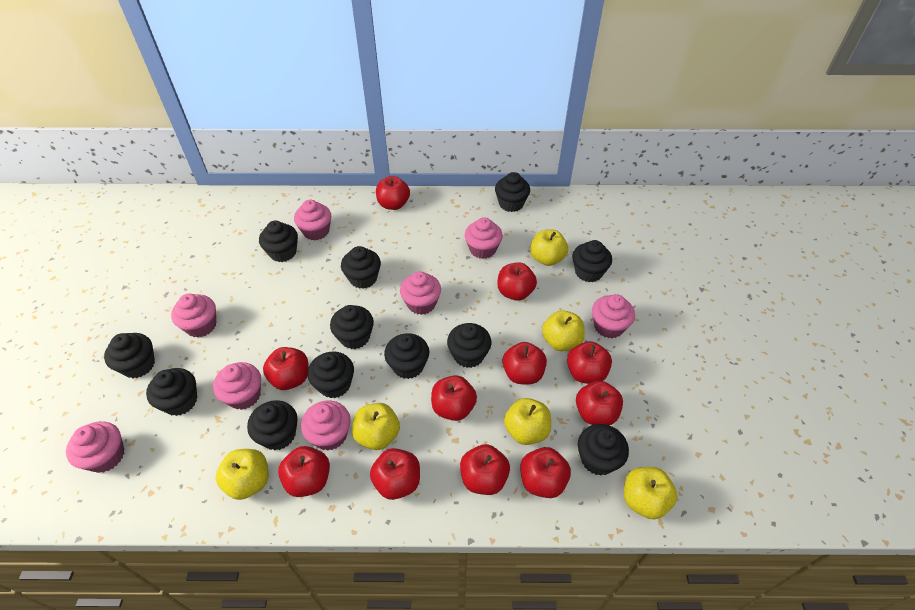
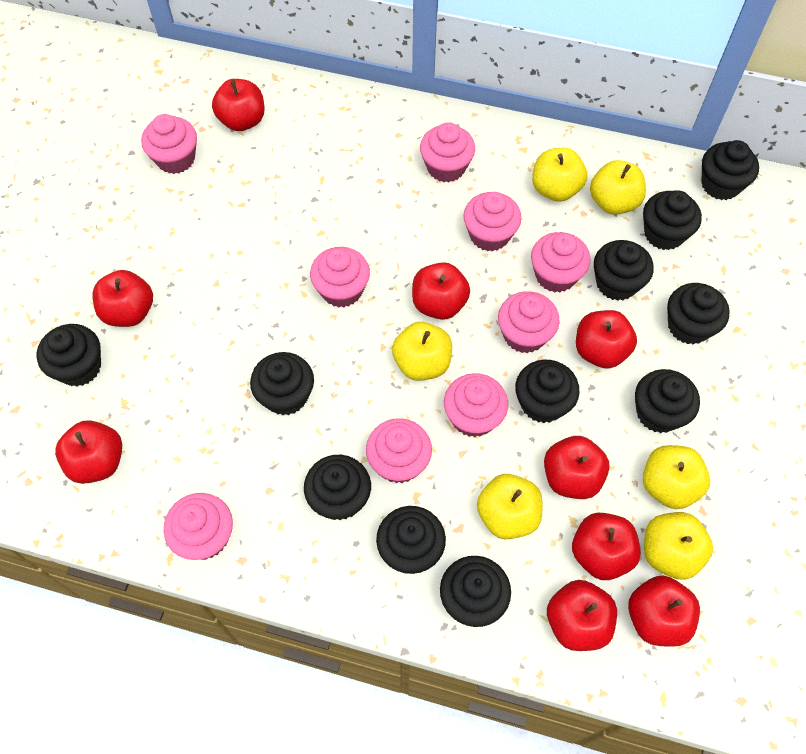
black cupcake: 12 -> 11
pink cupcake: 8 -> 9
red apple: 11 -> 9

